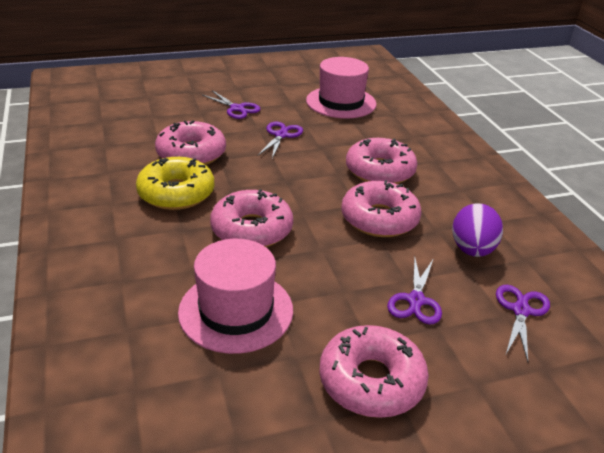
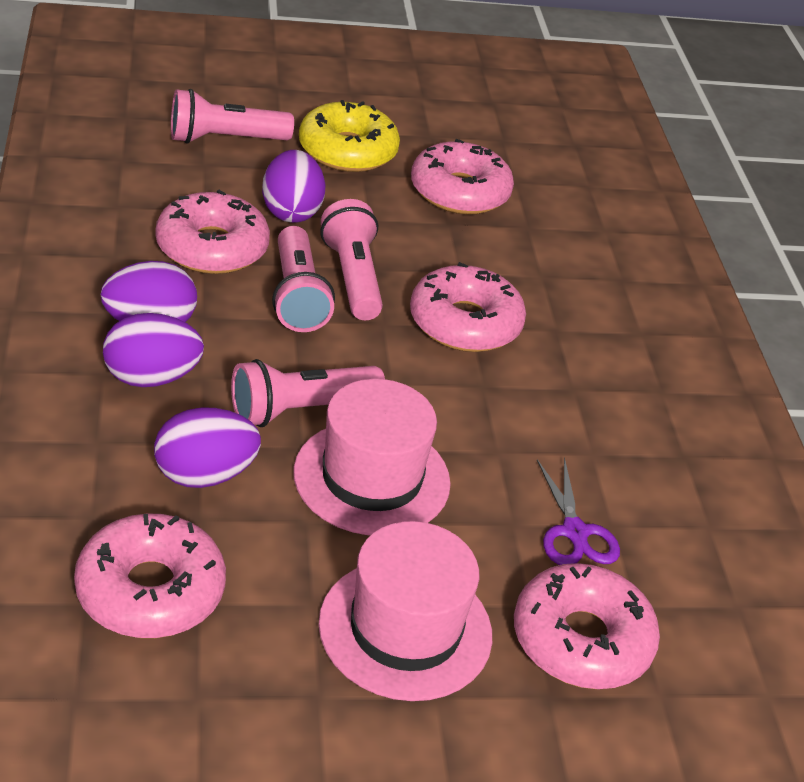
pink flashlight: 0 -> 4
purple egg: 1 -> 4
purple scissors: 4 -> 1

